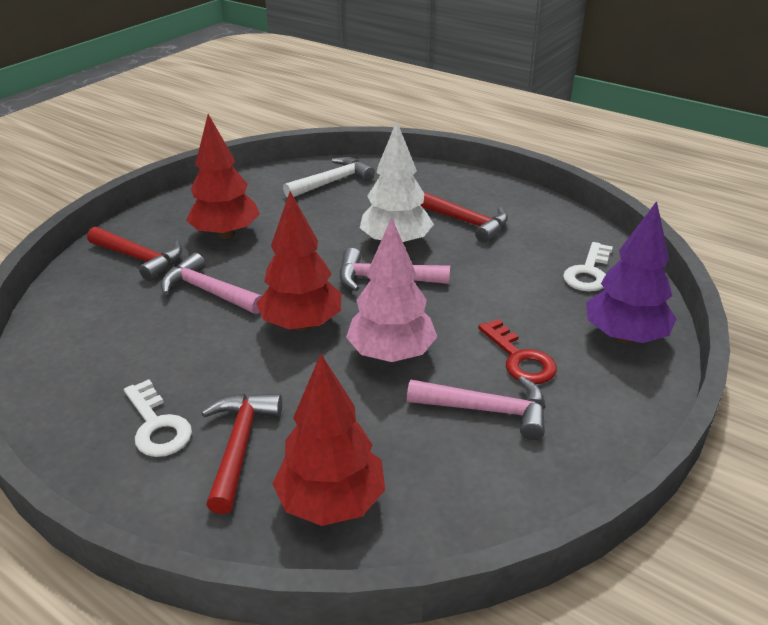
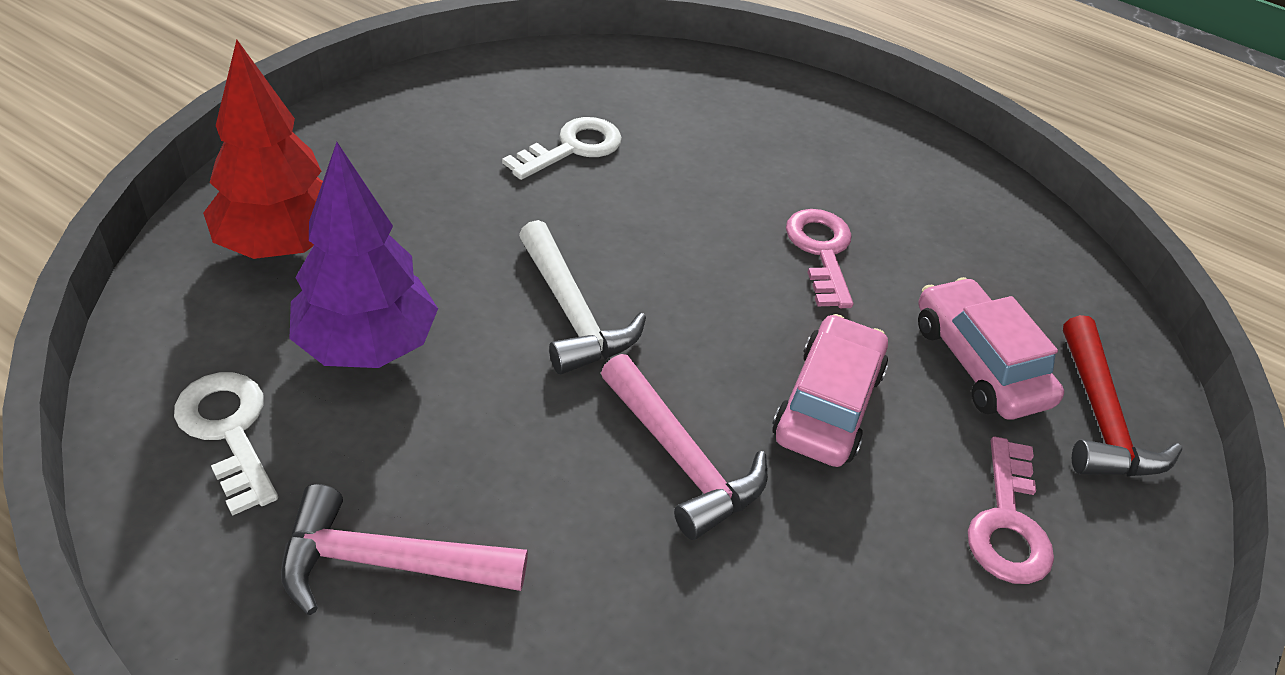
pink car: 0 -> 2
pink hammer: 3 -> 2
pink key: 0 -> 2
pink tree: 1 -> 0
red hammer: 3 -> 1
red key: 1 -> 0
red tree: 3 -> 1
white tree: 1 -> 0

